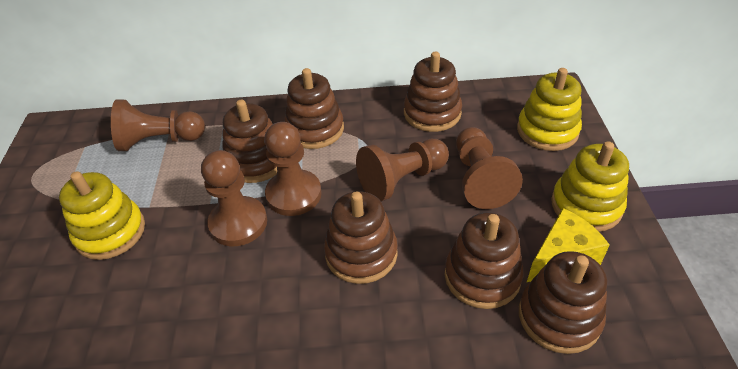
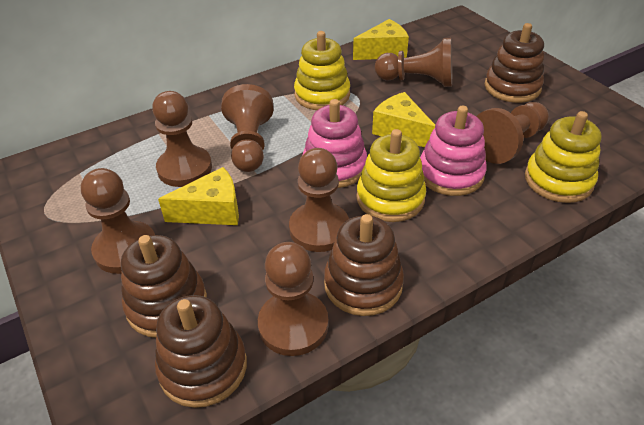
brown pawn: 5 -> 7
brown stacking toy: 6 -> 4
pink stacking toy: 0 -> 2
yellow cheese: 1 -> 3

